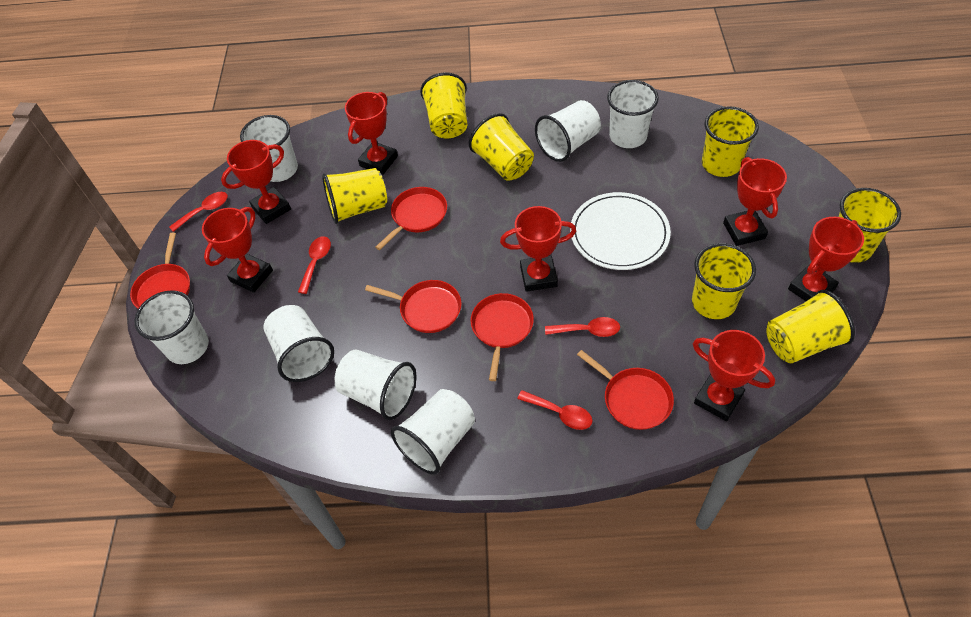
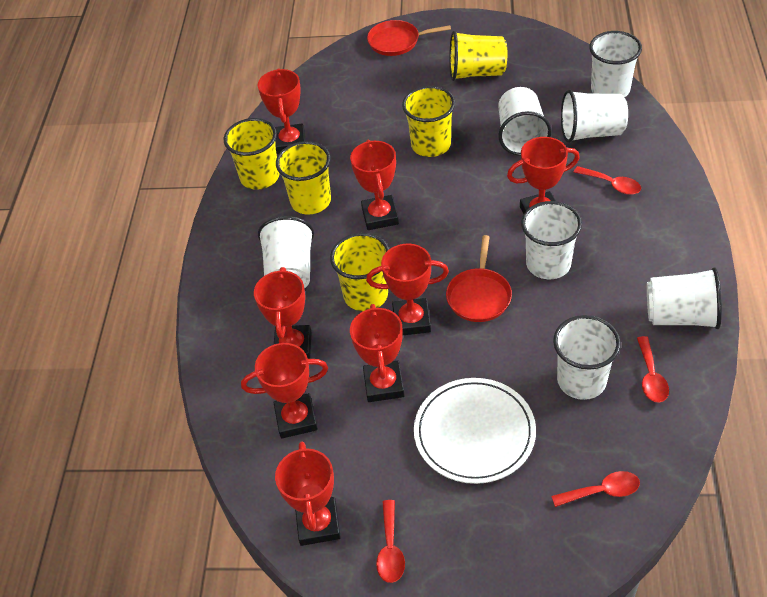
red pan: 5 -> 2
red trophy: 7 -> 8
yellow cup: 7 -> 5

